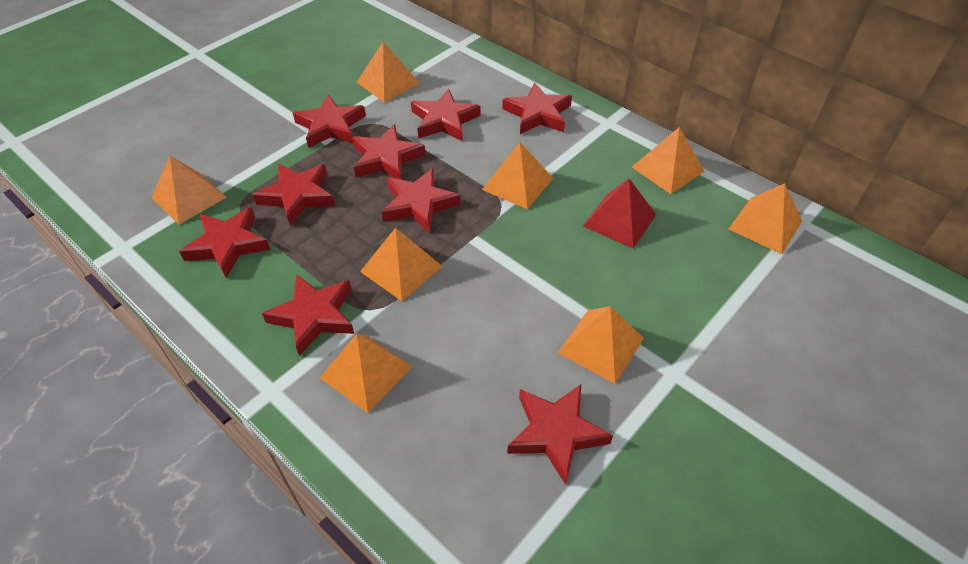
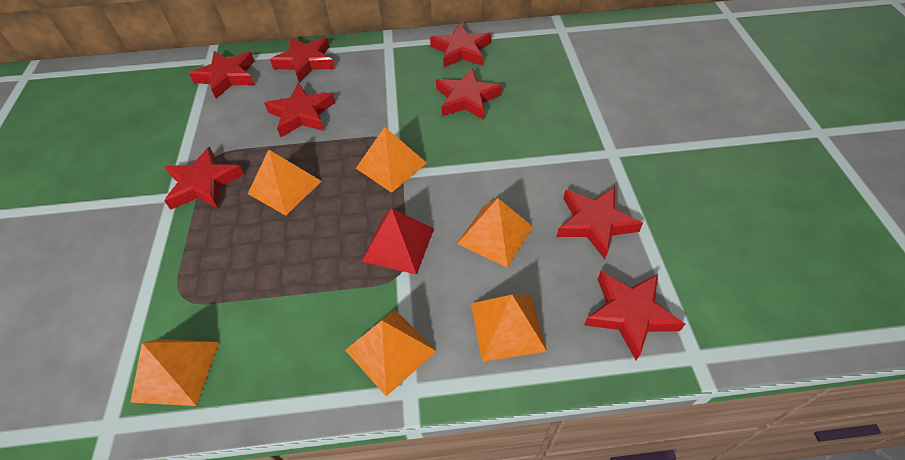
orange pyramid: 8 -> 6
red star: 9 -> 8

